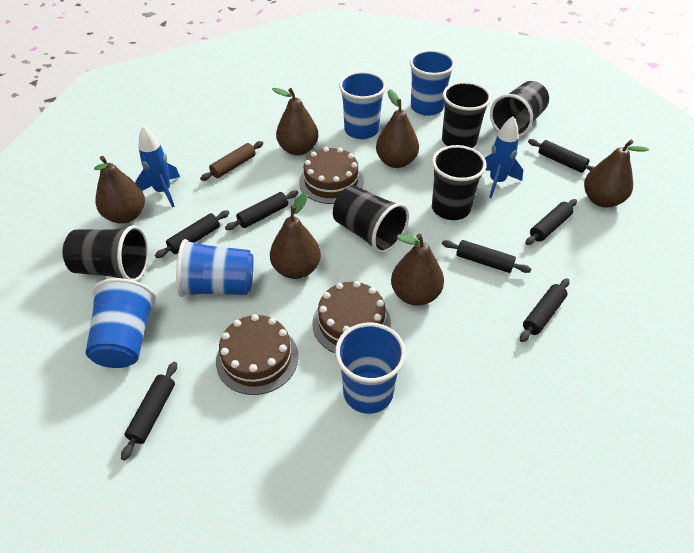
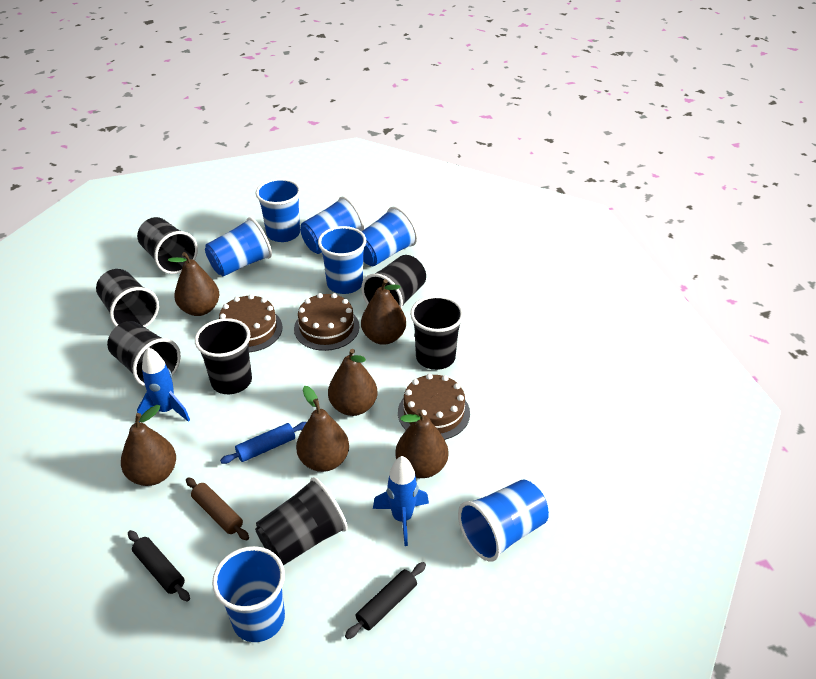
black cup: 5 -> 7
black rolling pin: 7 -> 2
blue cup: 5 -> 7
blue rolling pin: 0 -> 1

